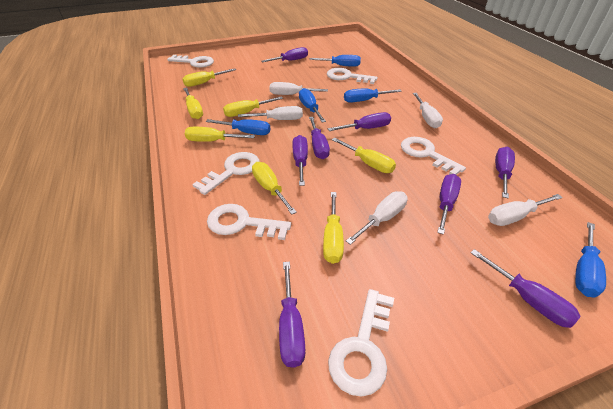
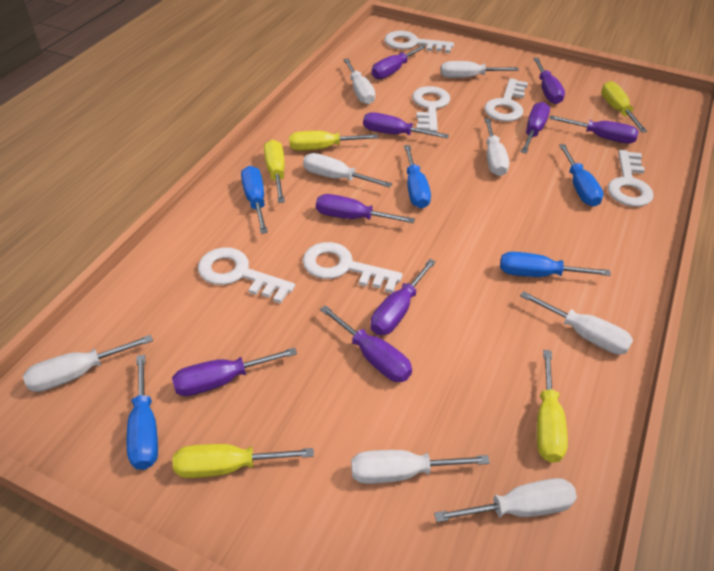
purple screwdriver: 8 -> 9
white screwdriver: 5 -> 8
yellow screwdriver: 7 -> 5

